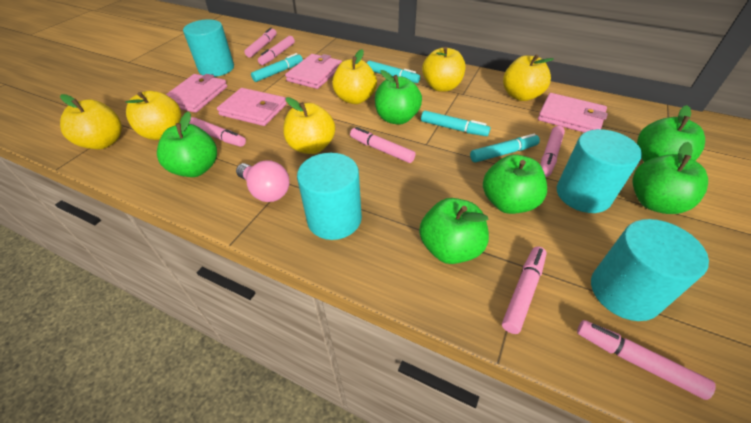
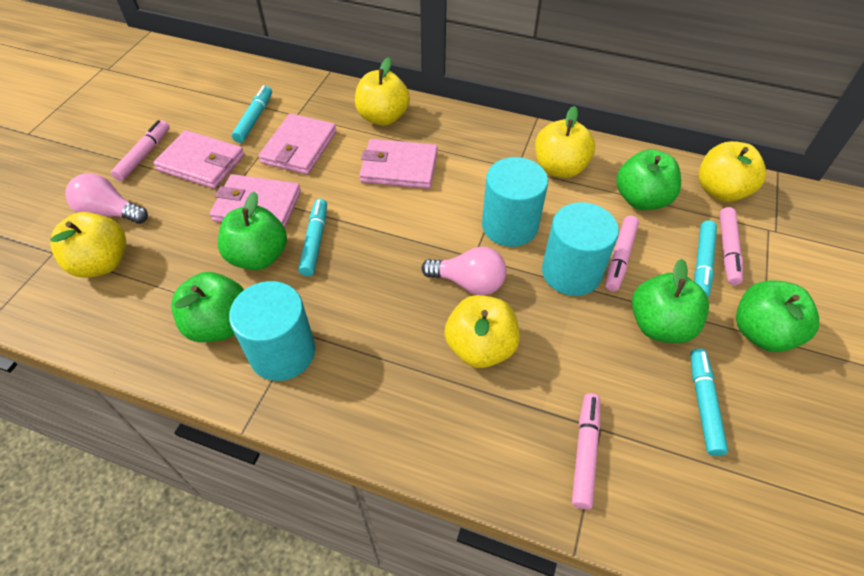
green apple: 6 -> 5
pink light bulb: 1 -> 2
pink marker: 7 -> 4
turquoise cylinder: 4 -> 3
yellow apple: 6 -> 5

